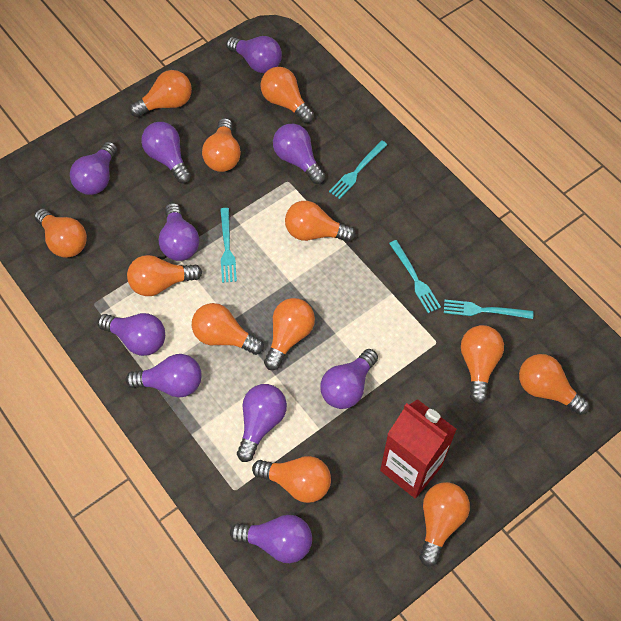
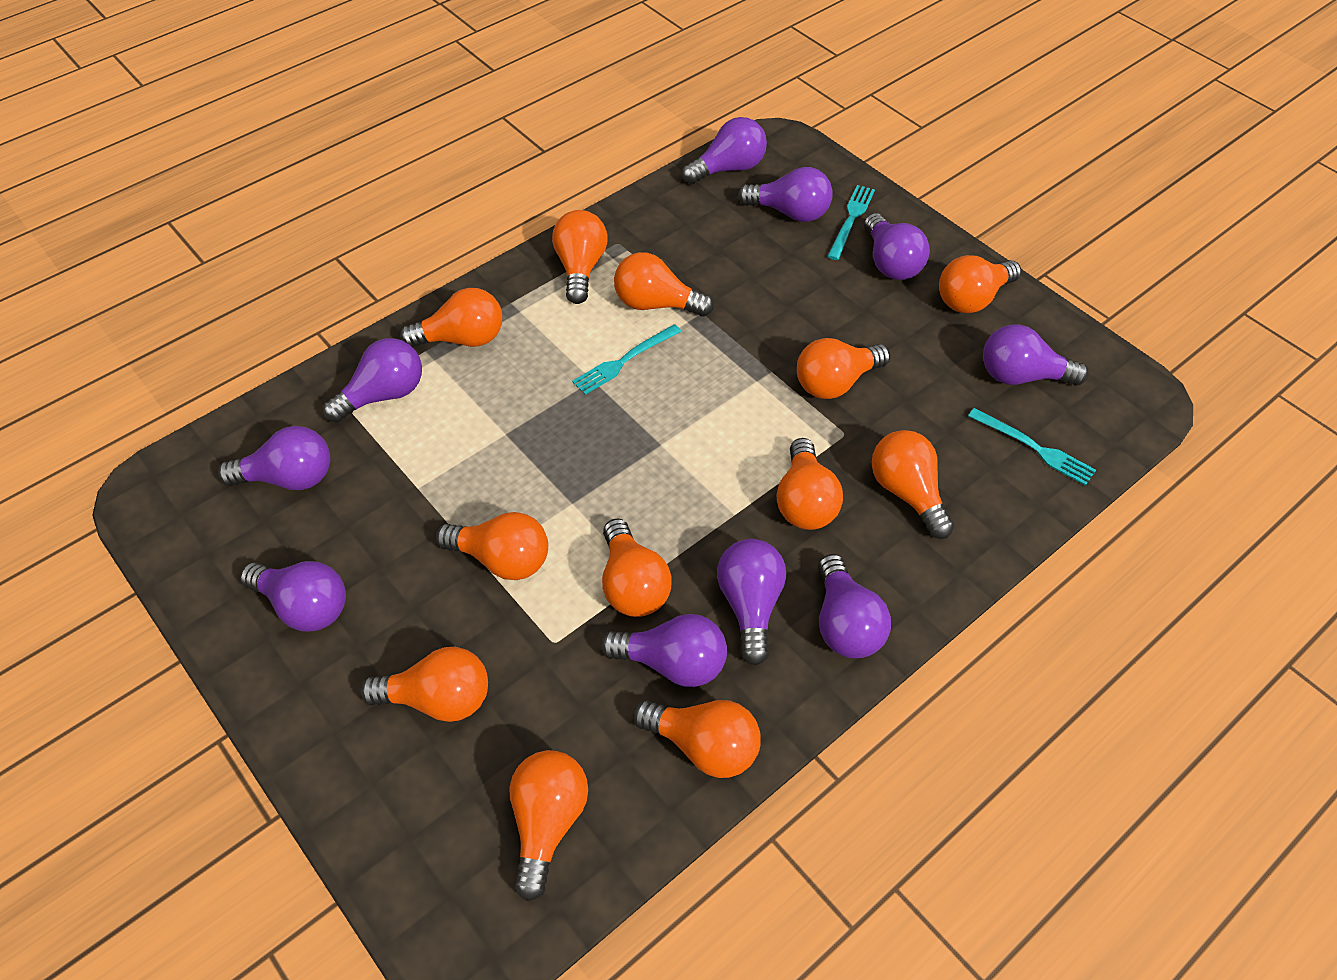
red carton: 1 -> 0
turquoise fork: 4 -> 3

